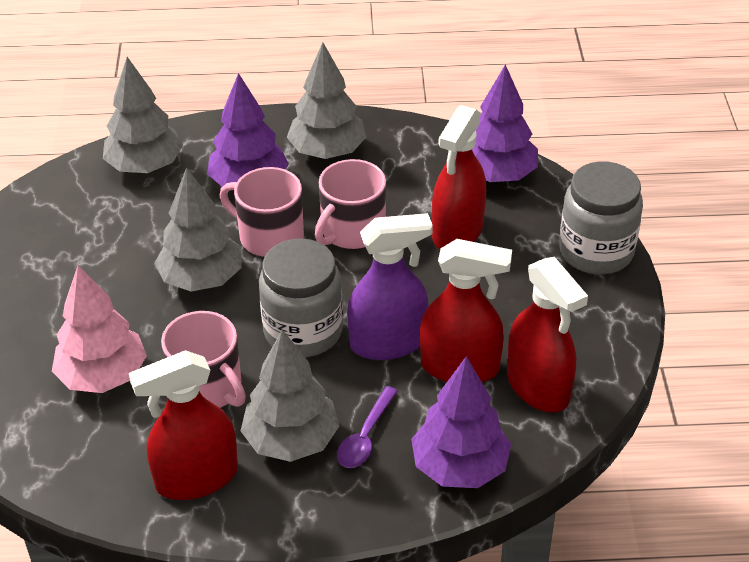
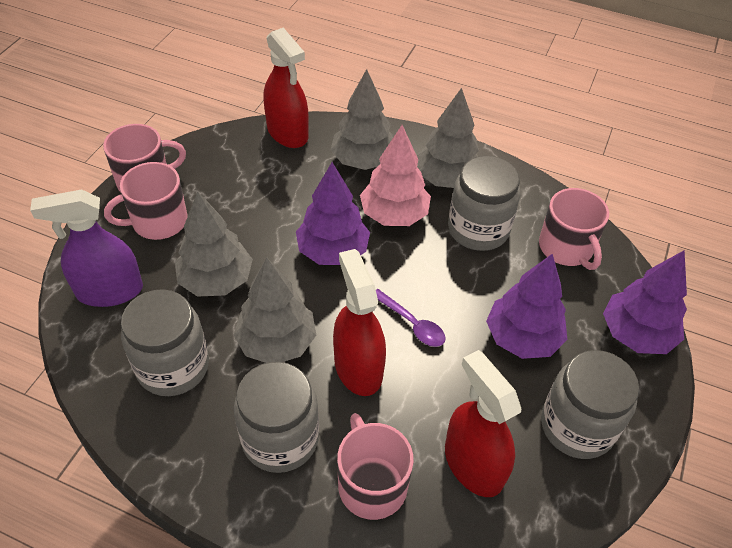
grey jar: 2 -> 4
pink mug: 3 -> 4
red spray bottle: 4 -> 3

